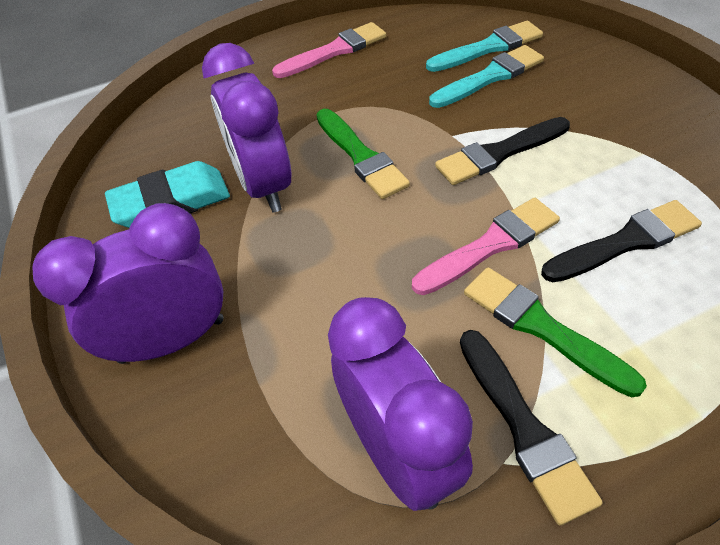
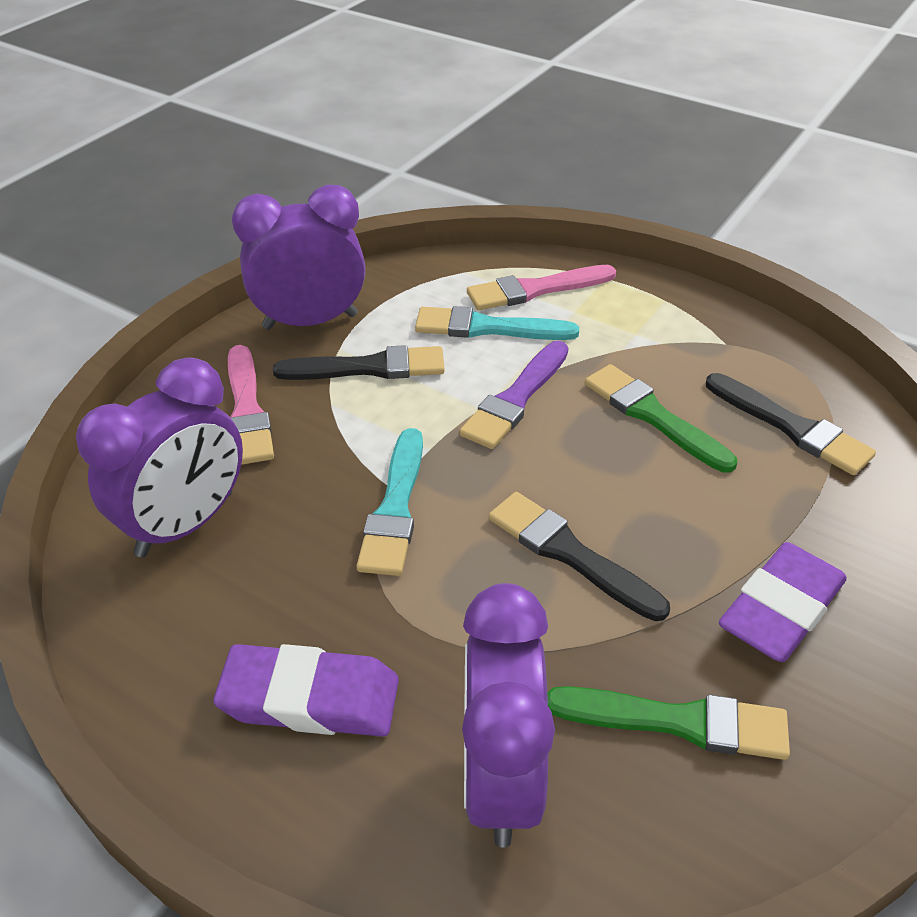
purple brush: 0 -> 1
purple eraser: 0 -> 2
turquoise eraser: 1 -> 0

